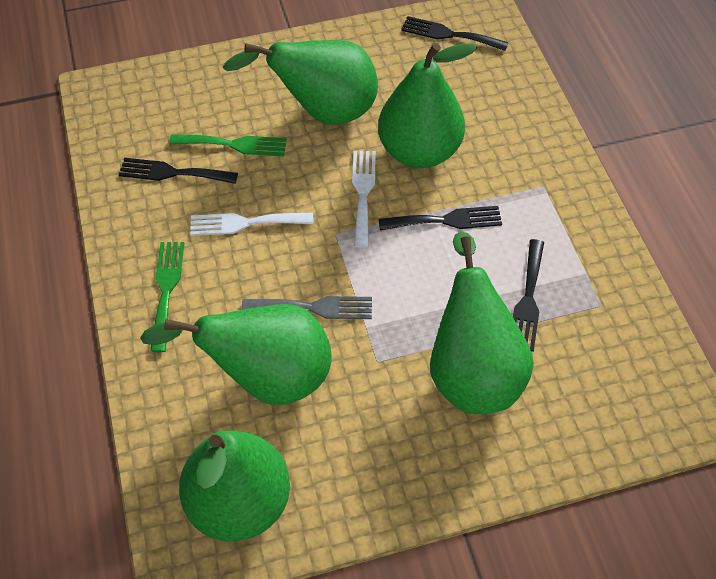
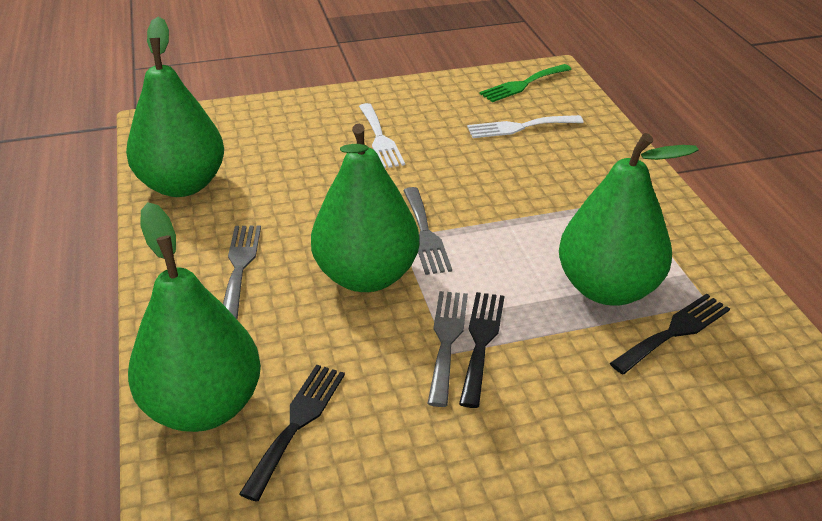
black fork: 4 -> 3
green fork: 2 -> 1
green pear: 5 -> 4
grey fork: 1 -> 3

